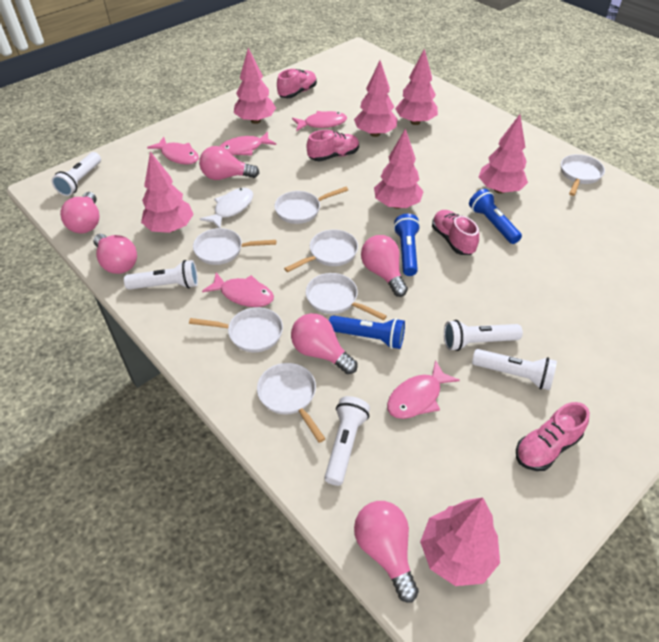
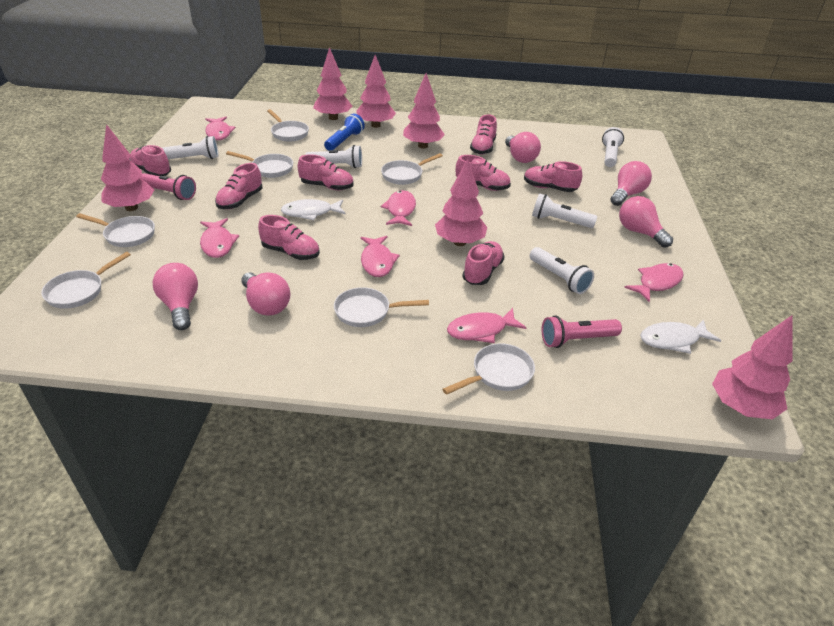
blue flashlight: 3 -> 1
pink fish: 5 -> 6
pink flashlight: 0 -> 2
pink light bulb: 6 -> 5
pink shoe: 4 -> 8
pink tree: 7 -> 6
white fish: 1 -> 2

